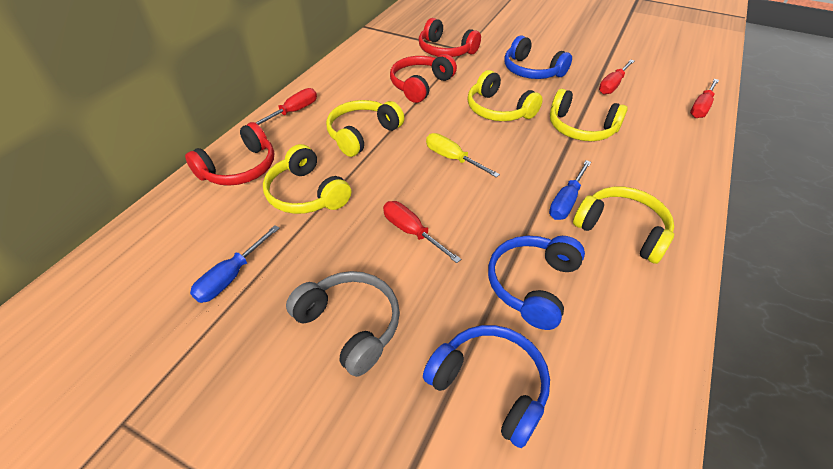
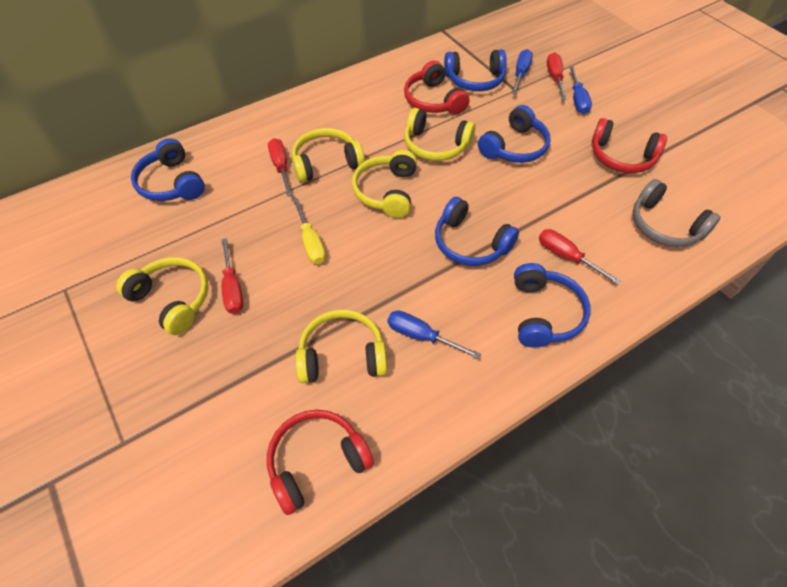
blue headphones: 3 -> 5
blue screwdriver: 2 -> 3

